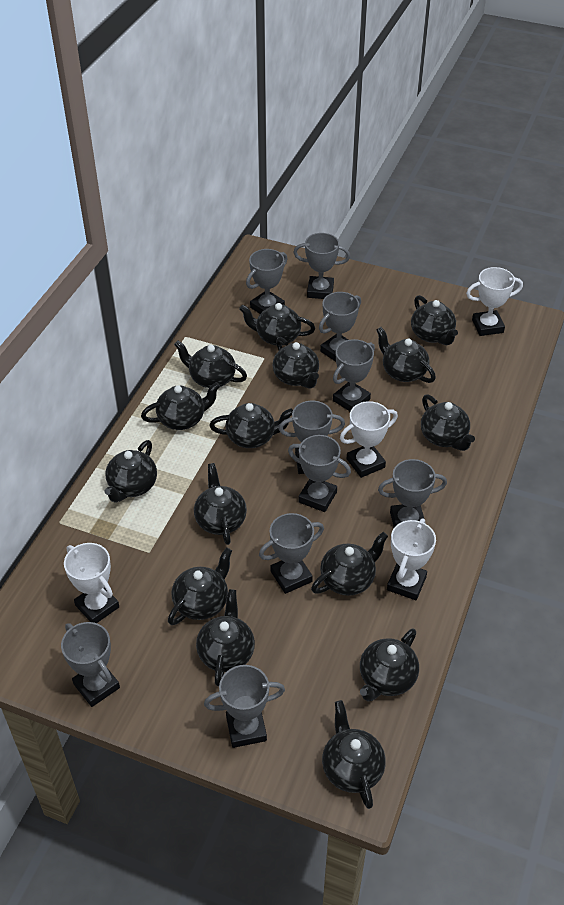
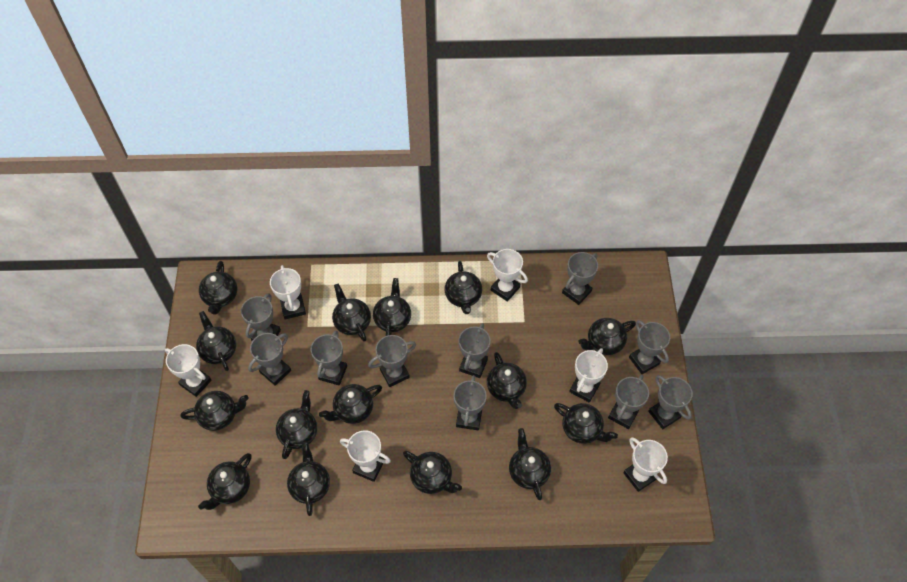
white trophy: 4 -> 6

